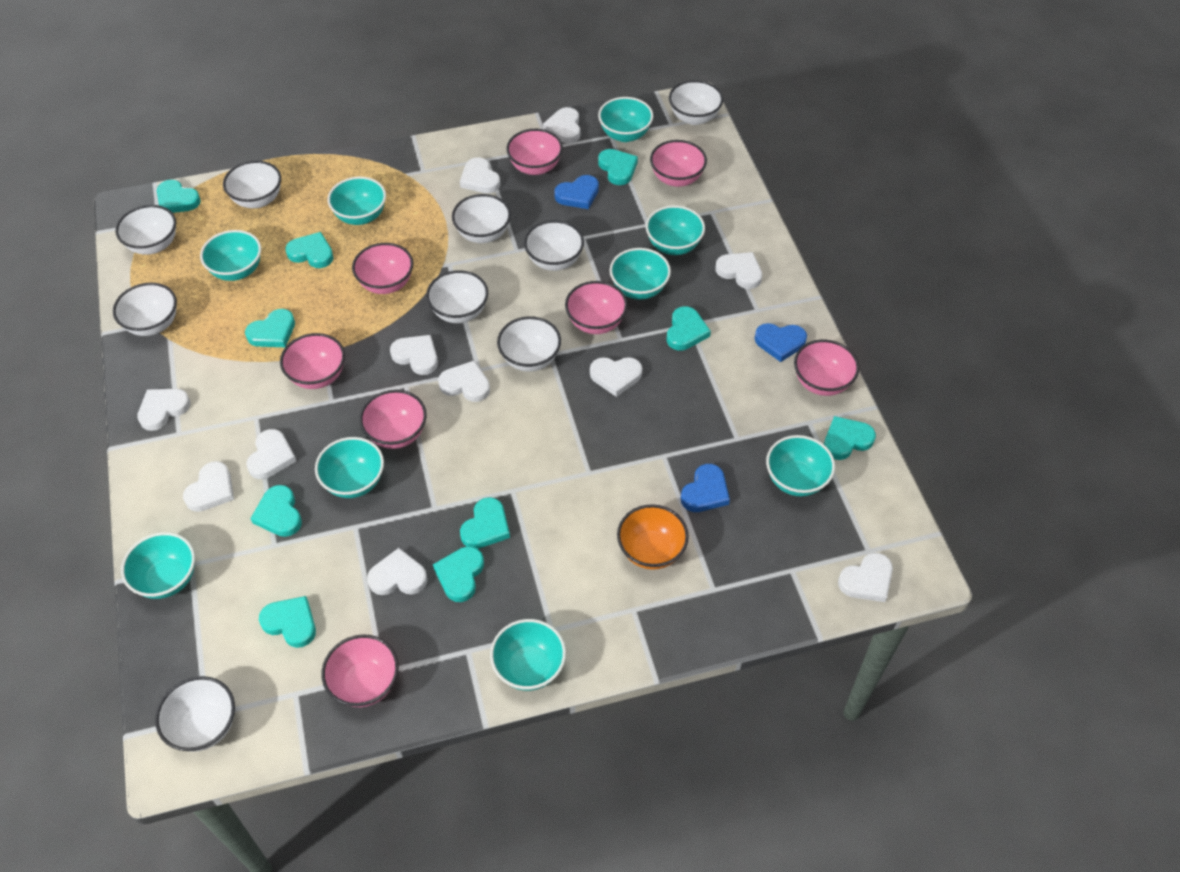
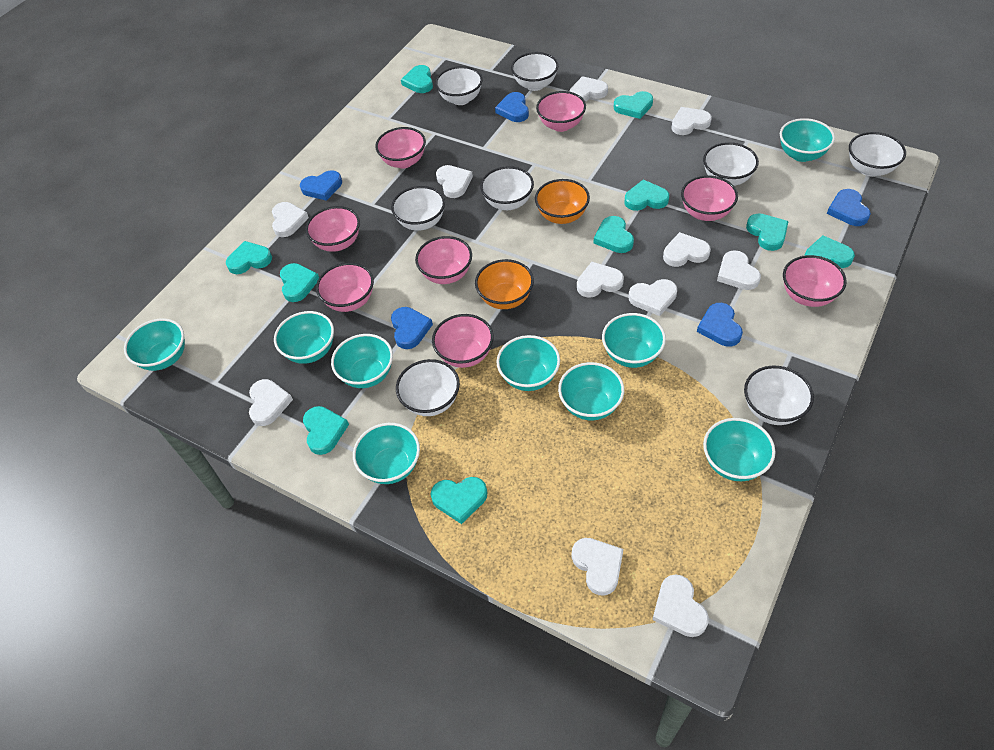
blue heart: 3 -> 5
orange bowl: 1 -> 2
white bowl: 9 -> 8

